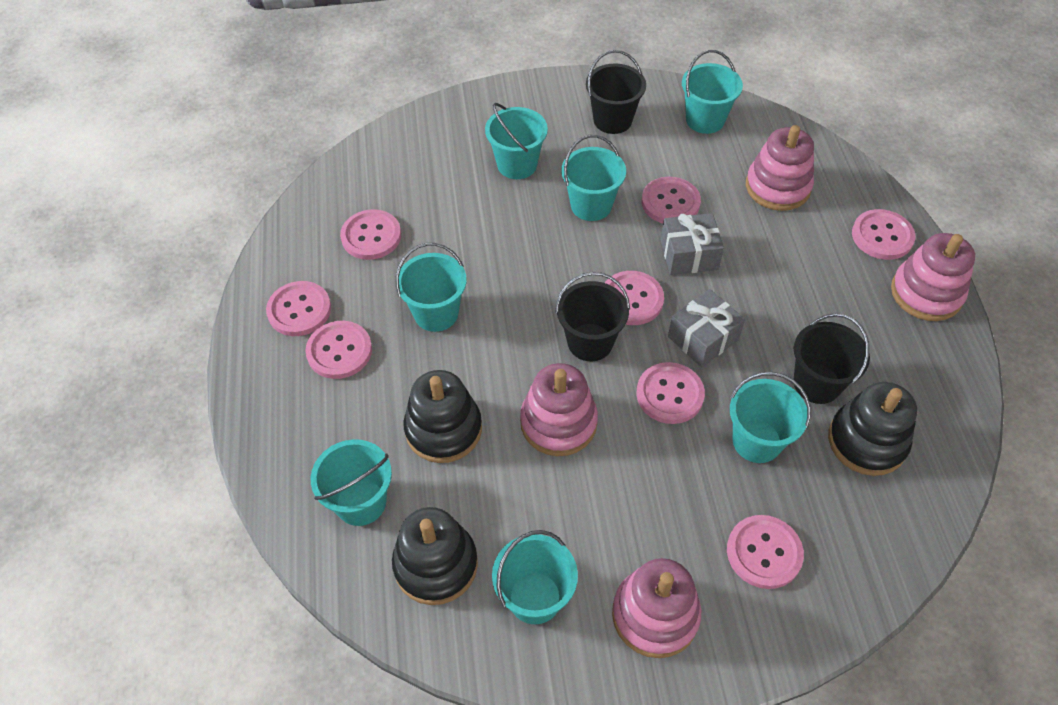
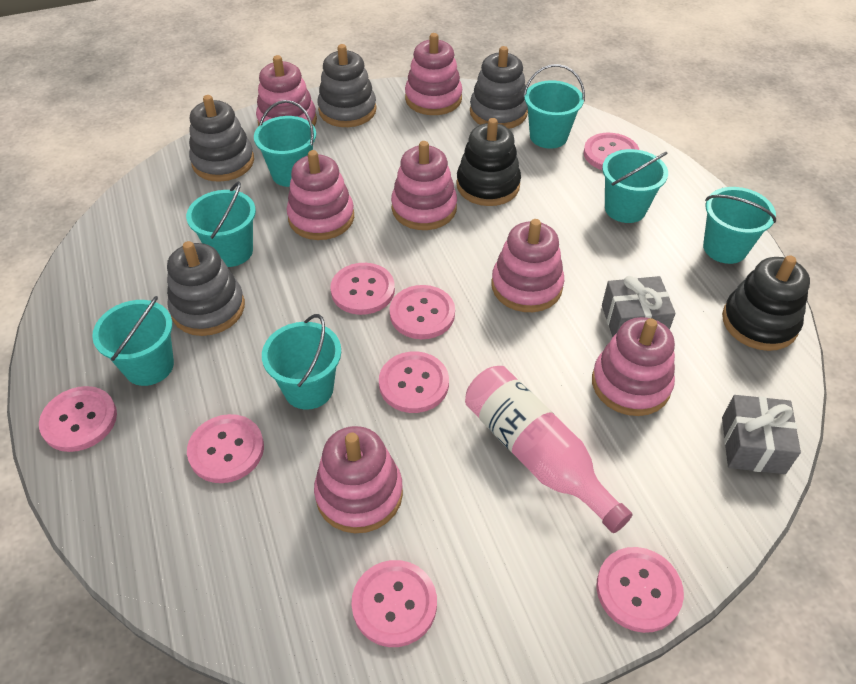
black bucket: 3 -> 0
black stacking toy: 3 -> 2
grey stacking toy: 0 -> 4
pink bottle: 0 -> 1
pink stacking toy: 4 -> 7

